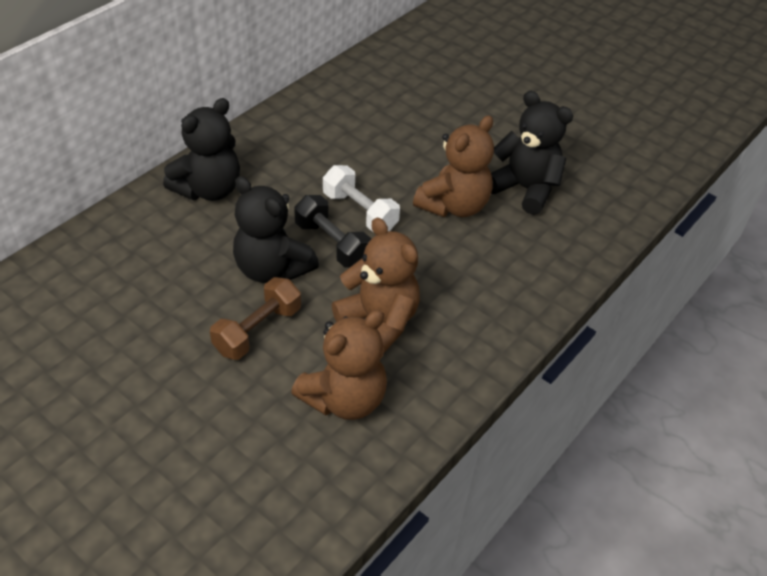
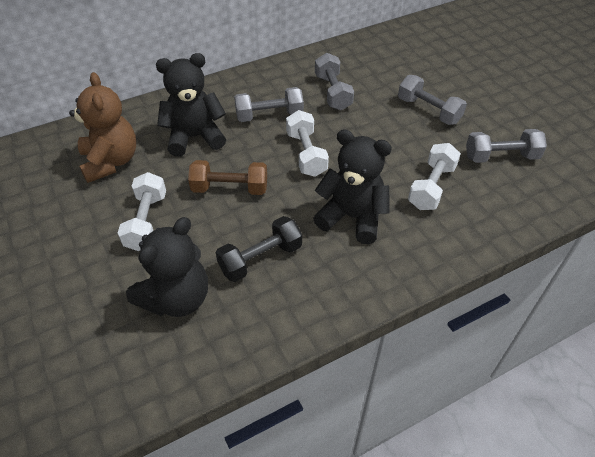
brown teddy bear: 3 -> 1
grey dumbbell: 0 -> 4
white dumbbell: 1 -> 3

